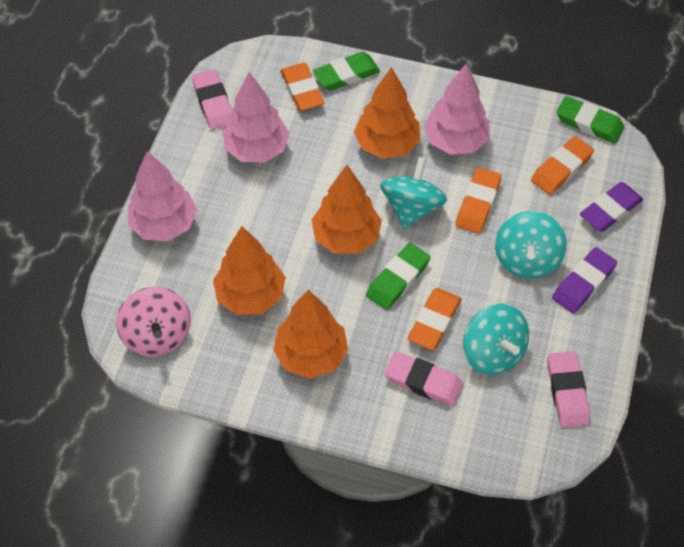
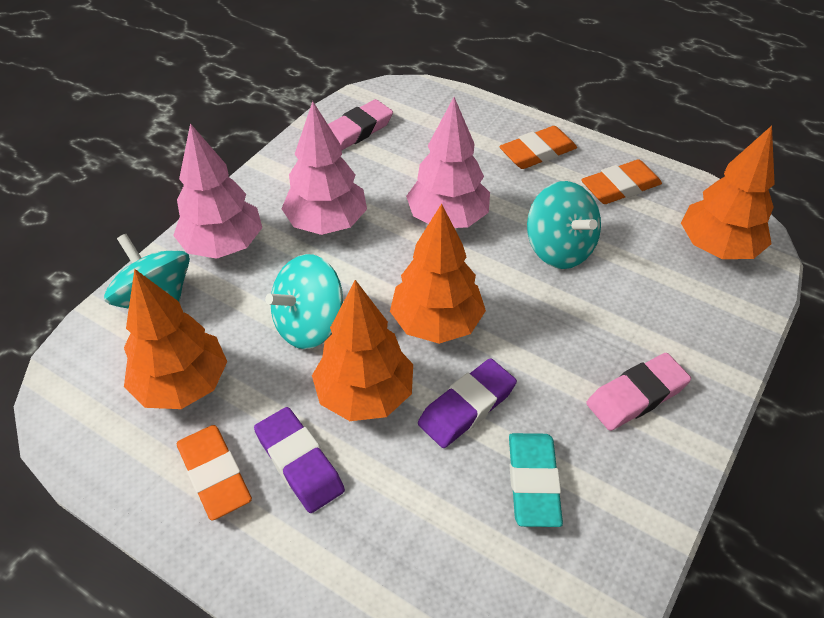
green eraser: 3 -> 0
orange eraser: 4 -> 3
pink eraser: 3 -> 2
pink spinning top: 1 -> 0
turquoise eraser: 0 -> 1

